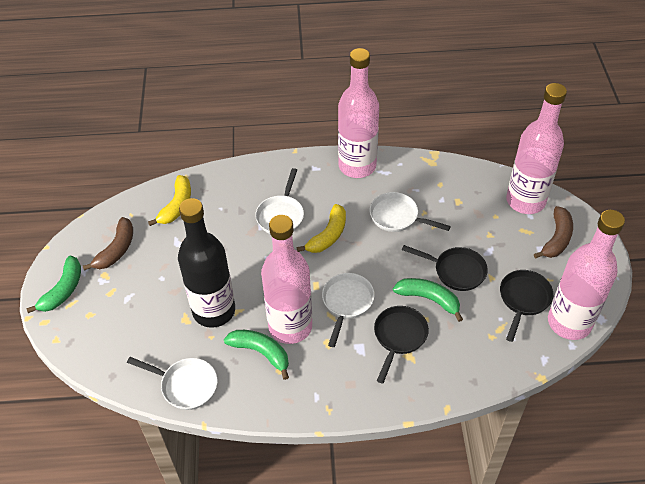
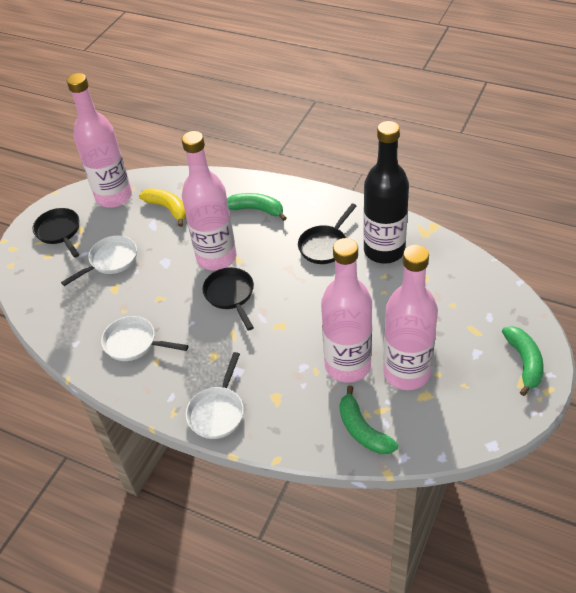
brown banana: 2 -> 0
white pan: 4 -> 3
yellow banana: 2 -> 1

